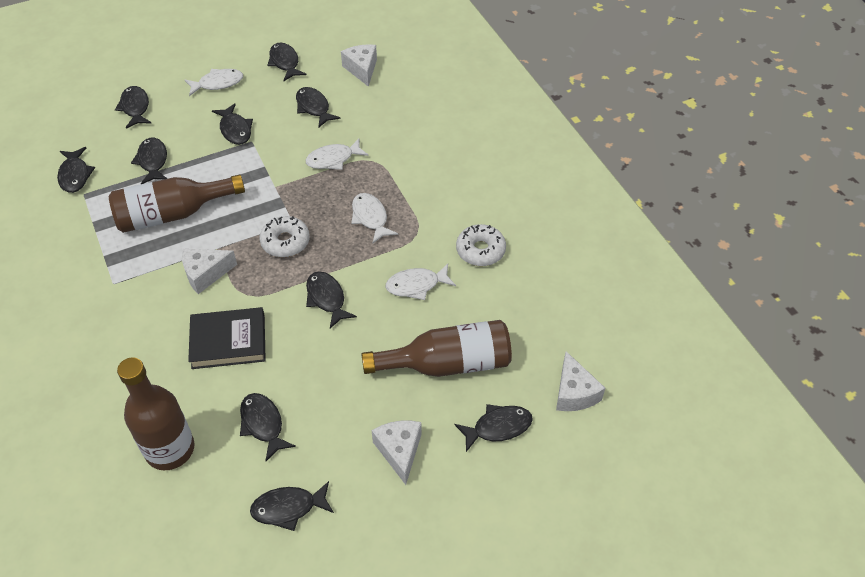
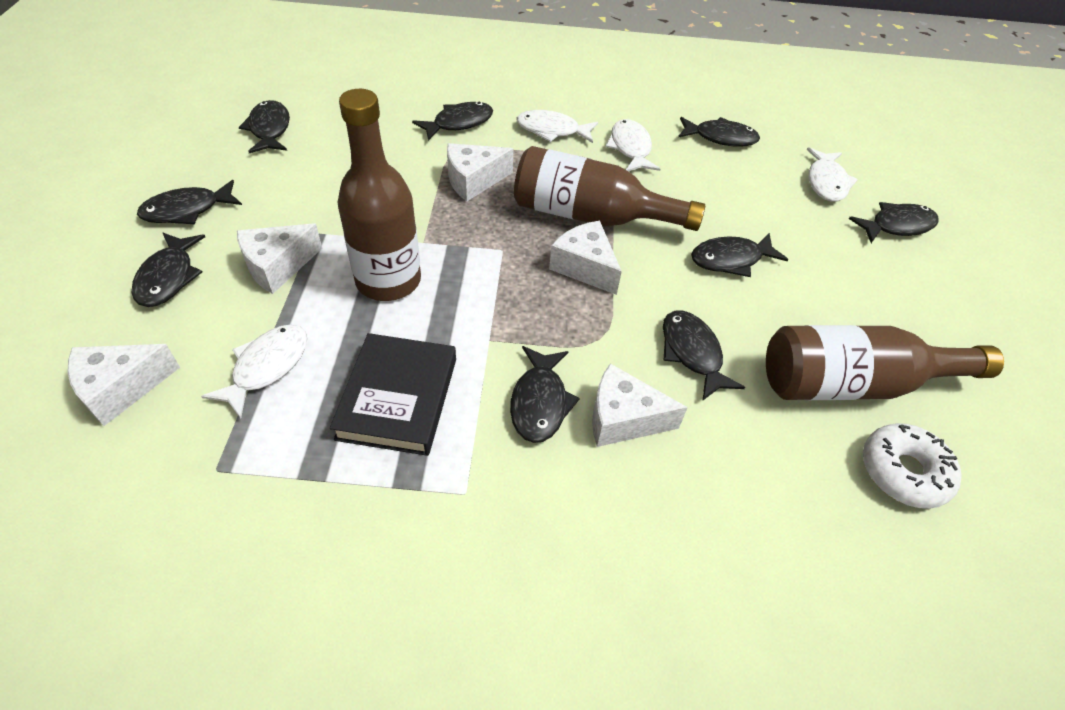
black fish: 10 -> 9
white cheese: 4 -> 5
white donut: 2 -> 1

